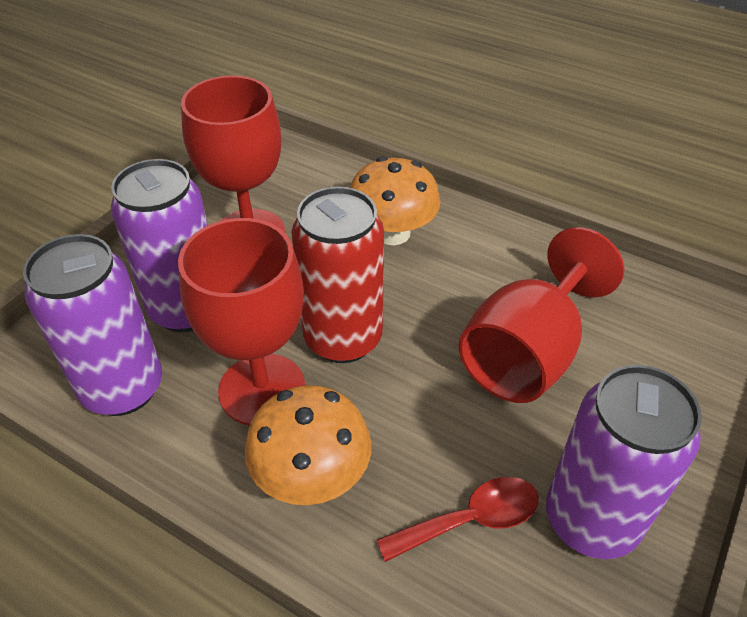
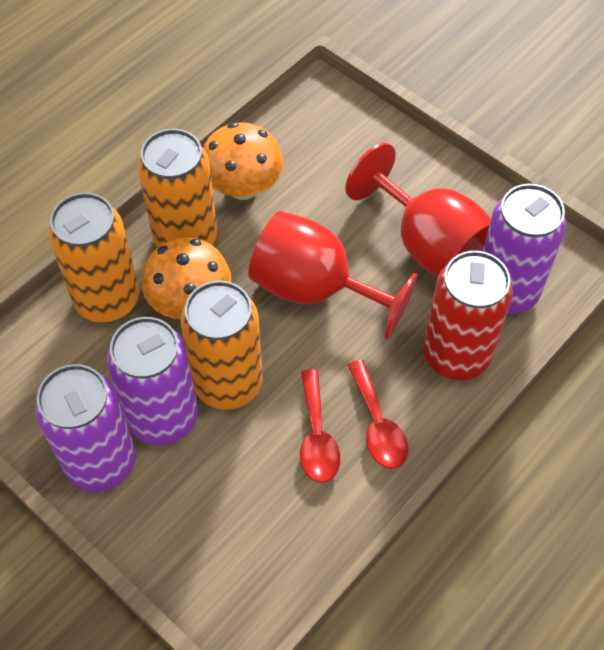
orange can: 0 -> 3
red goblet: 3 -> 2
red spoon: 1 -> 2

